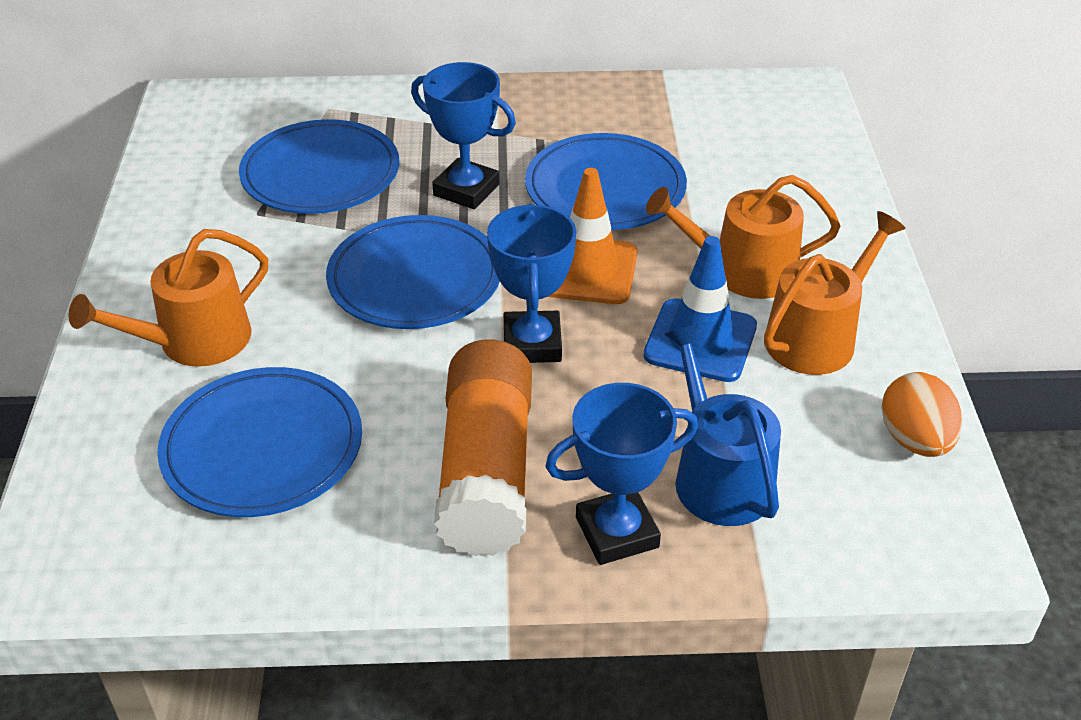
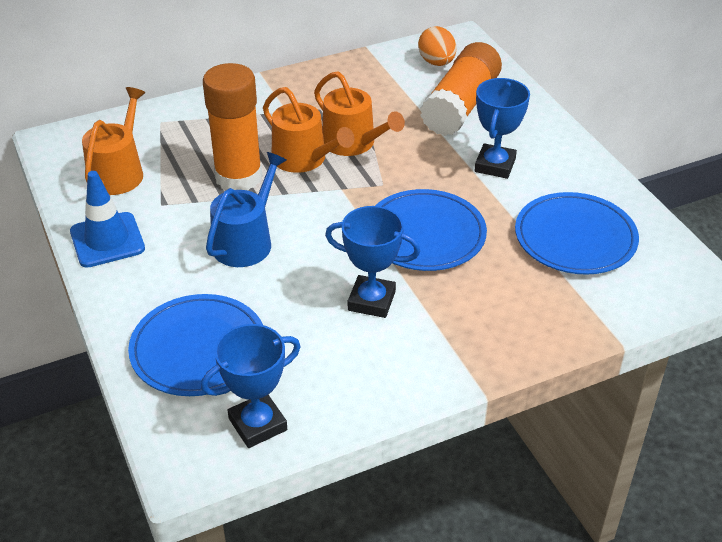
blue plate: 4 -> 3
orange glue stick: 1 -> 2
orange traffic cone: 1 -> 0

